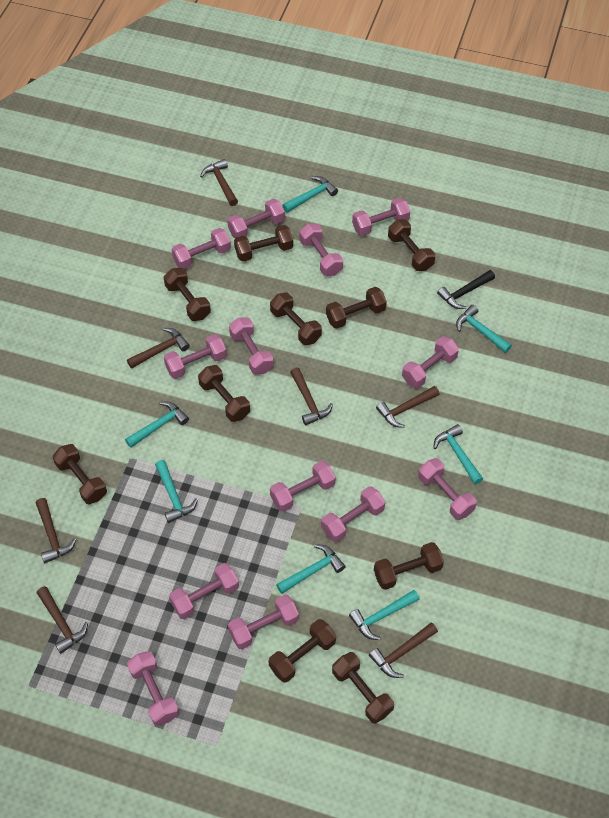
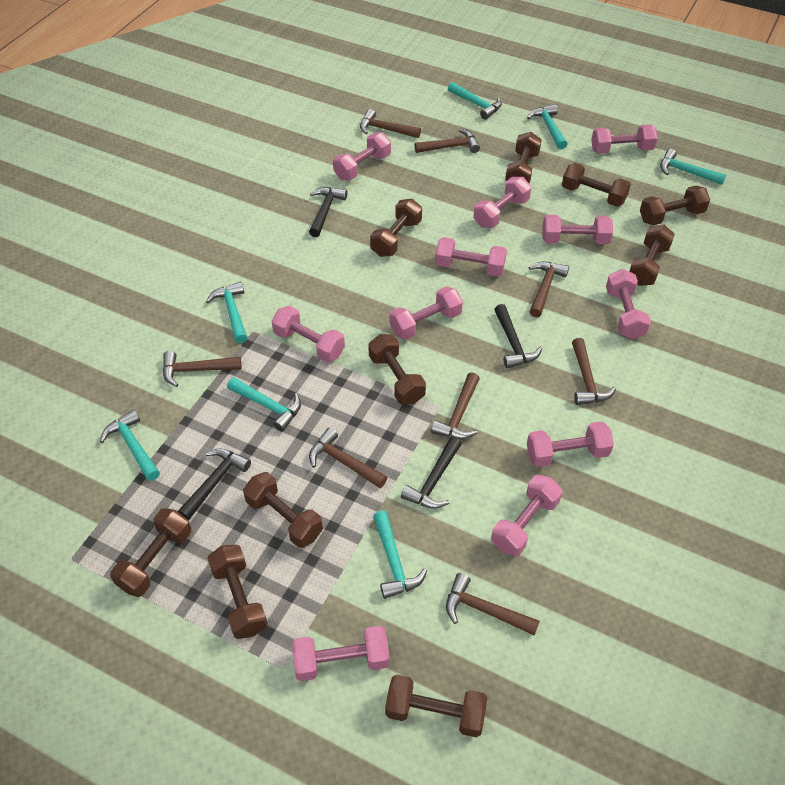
black hammer: 1 -> 4
brown hammer: 7 -> 8
pink dumbbell: 13 -> 11

